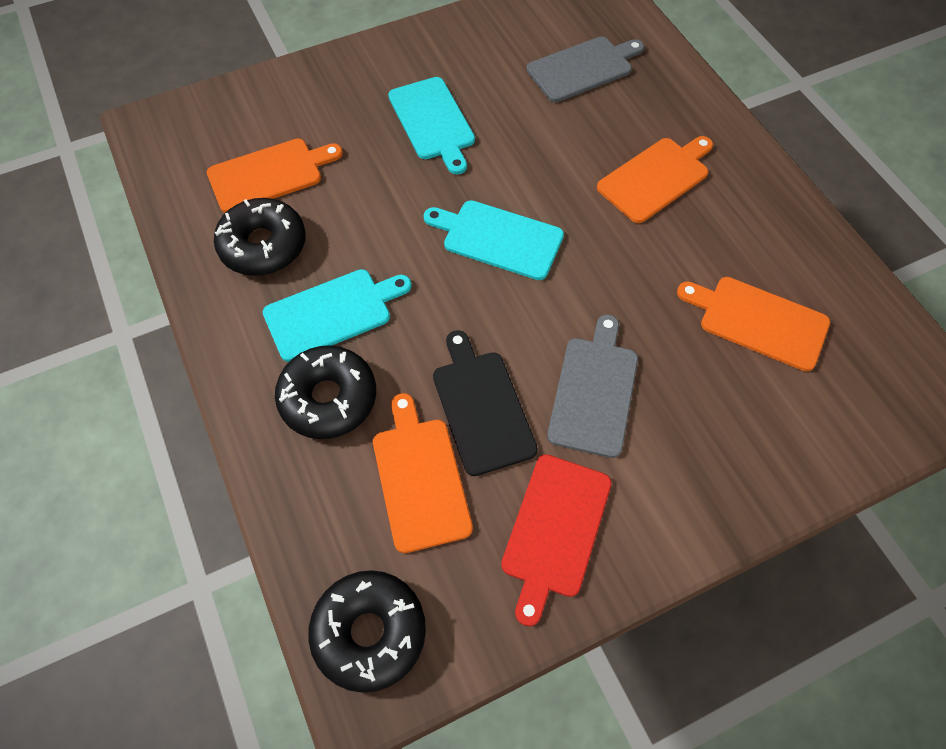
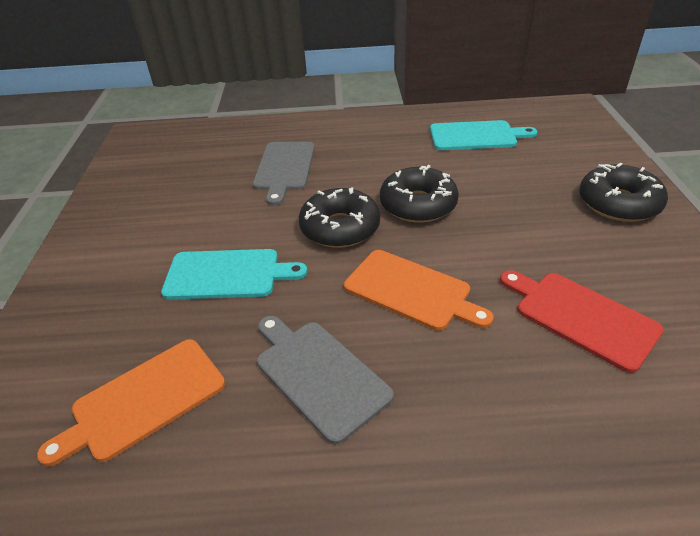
black cutting board: 1 -> 0
orange cutting board: 4 -> 2
turquoise cutting board: 3 -> 2

